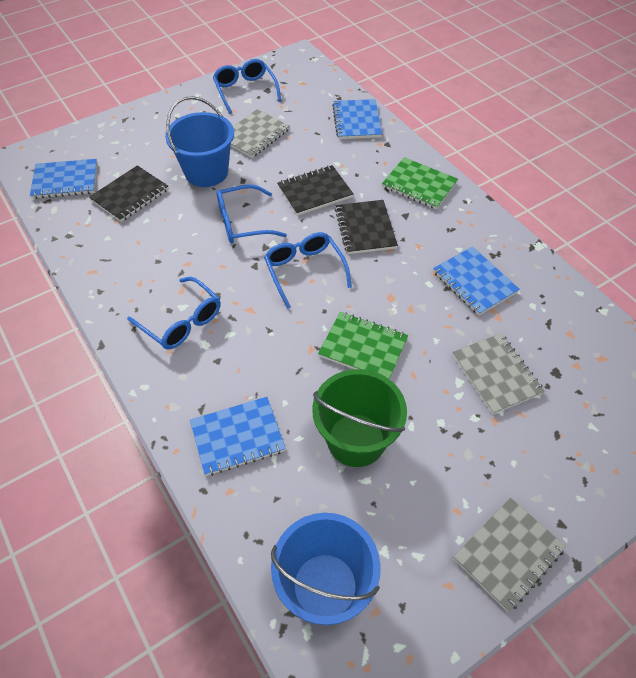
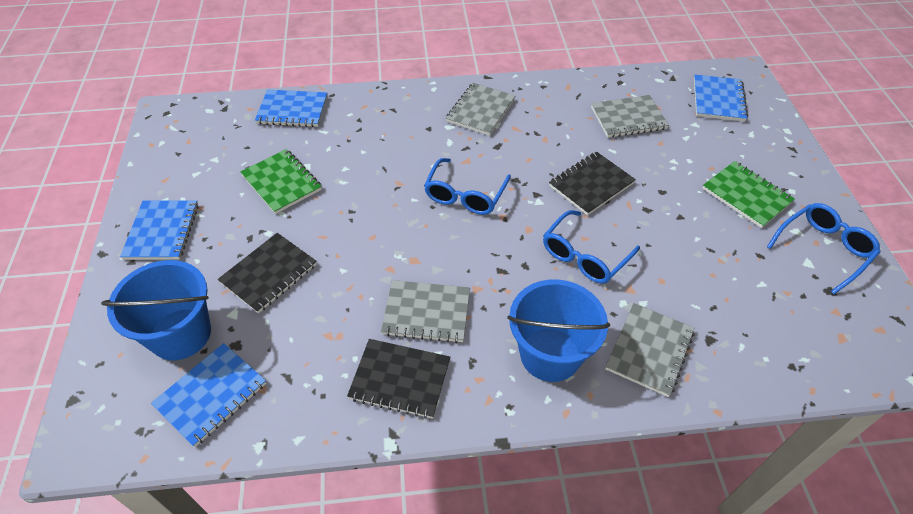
blue glasses: 4 -> 3
green bucket: 1 -> 0
grey notebook: 3 -> 4

